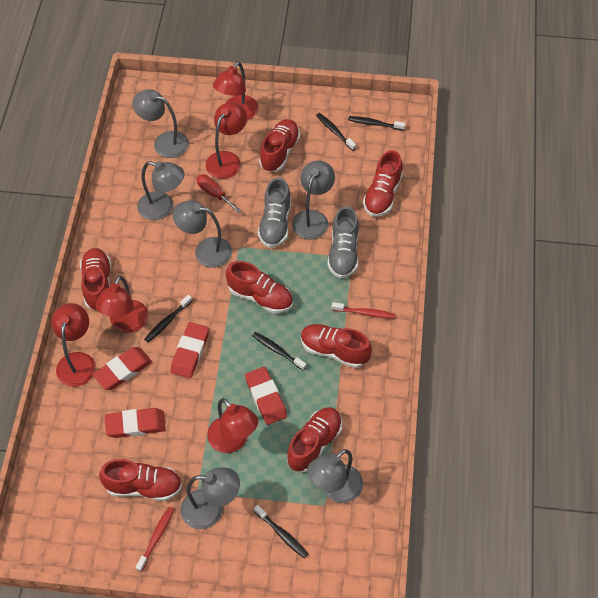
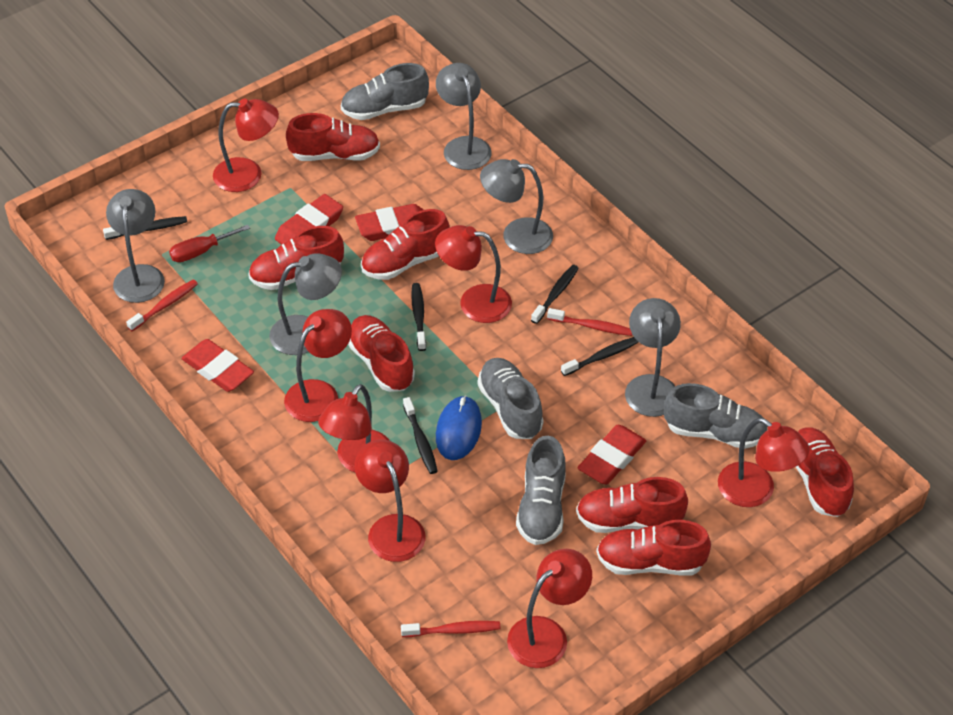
blue mouse: 0 -> 1
grey lamp: 6 -> 5
grey shoe: 2 -> 4
red lamp: 5 -> 7
red toothbrush: 2 -> 3

